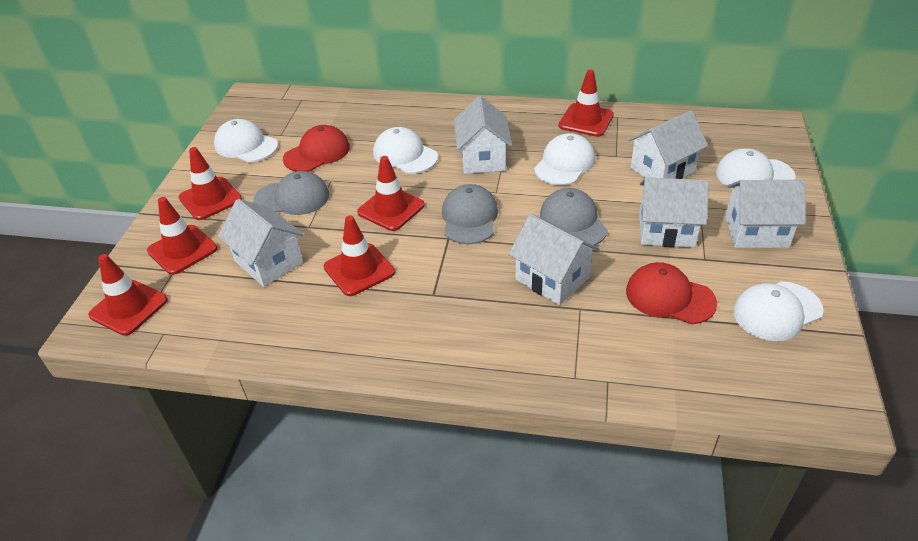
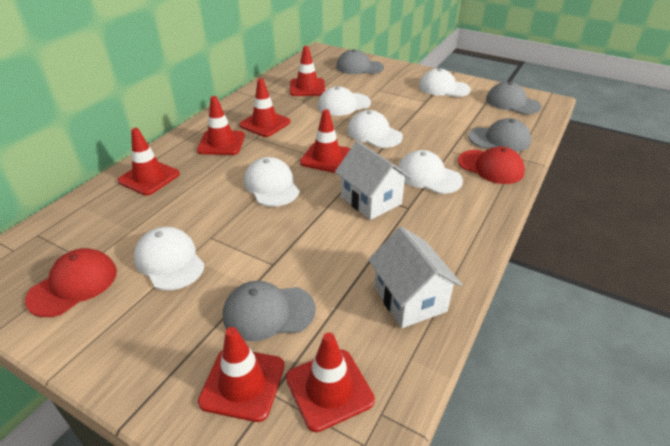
grey cap: 3 -> 4
red traffic cone: 6 -> 7
white cap: 5 -> 6
white house: 6 -> 2

